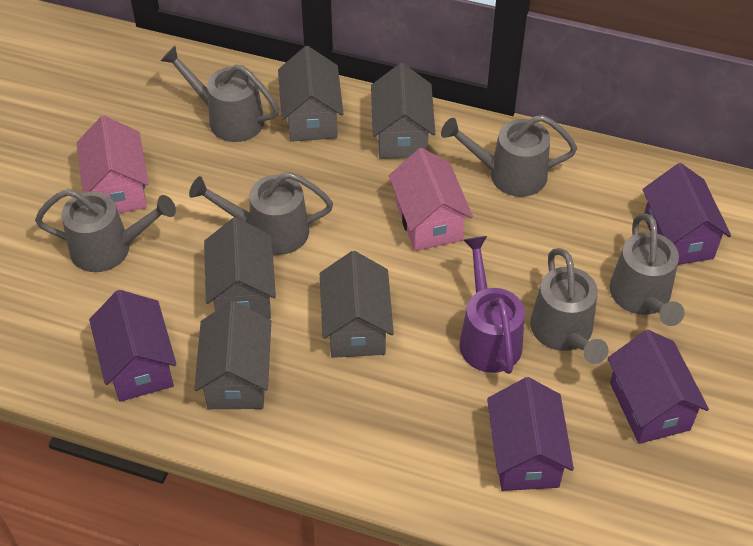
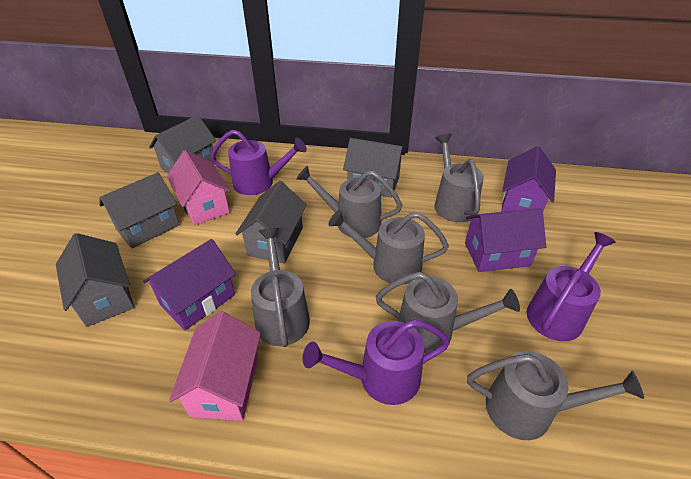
purple house: 4 -> 3
purple watering can: 1 -> 3

